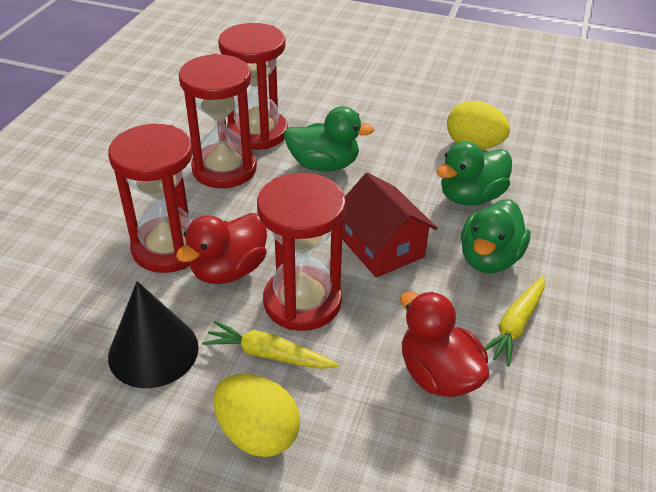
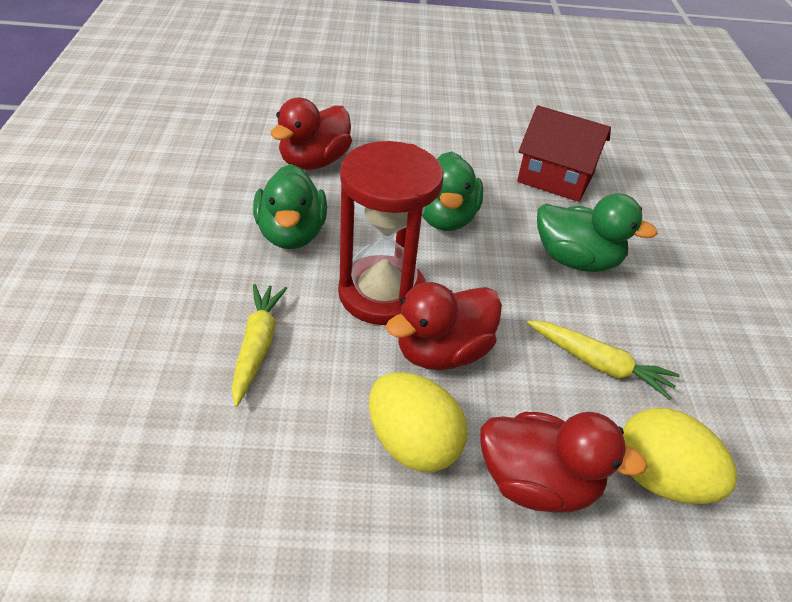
black cone: 1 -> 0
red duck: 2 -> 3
red hourglass: 4 -> 1

